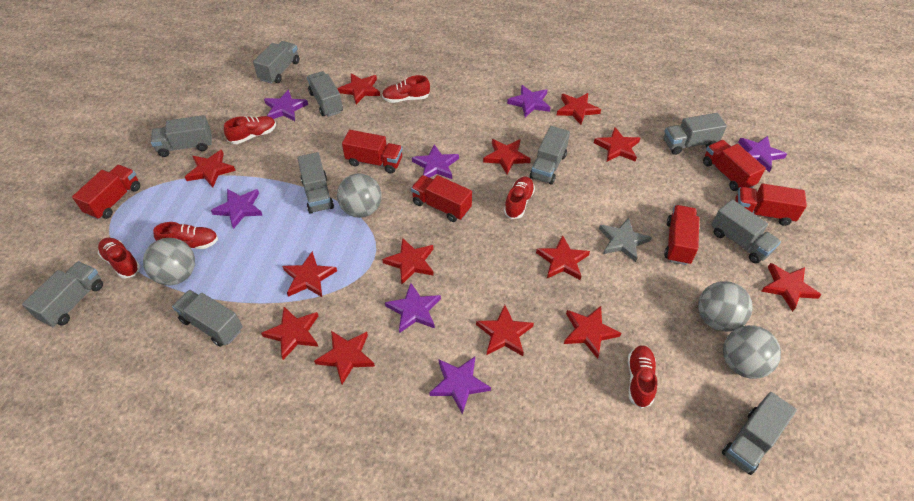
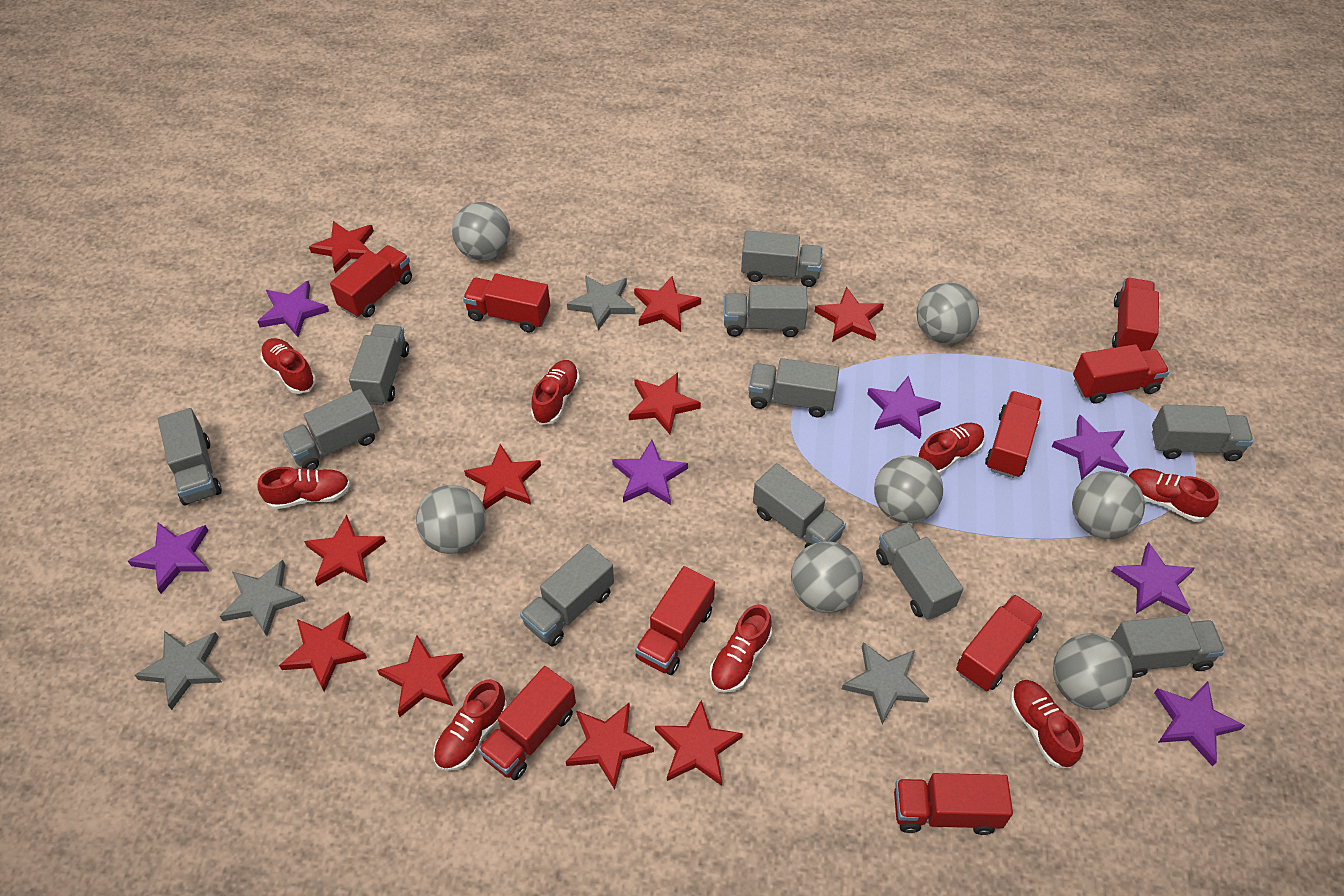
grey ball: 4 -> 7
grey star: 1 -> 4
grey truck: 10 -> 11
red shoe: 6 -> 8
red star: 13 -> 10
red truck: 6 -> 9

